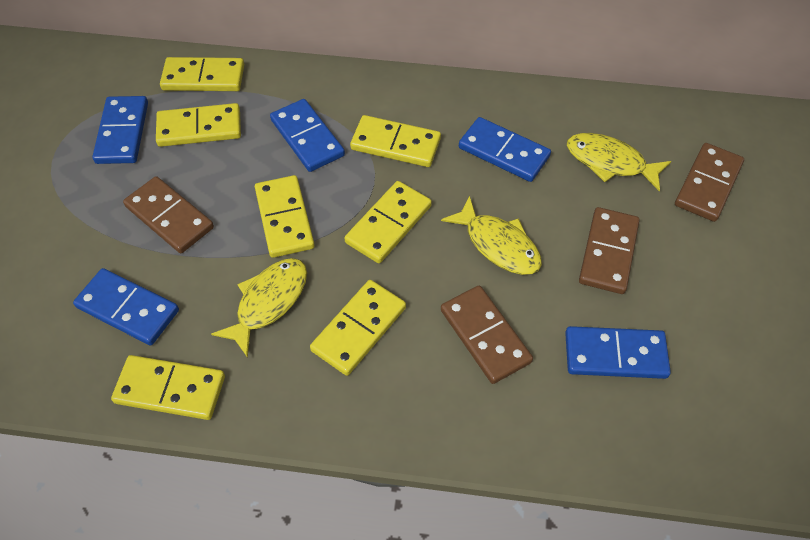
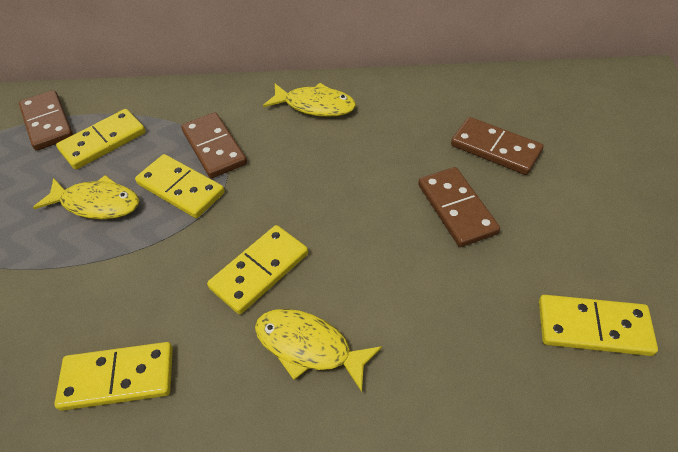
blue domino: 5 -> 0
yellow domino: 7 -> 5

